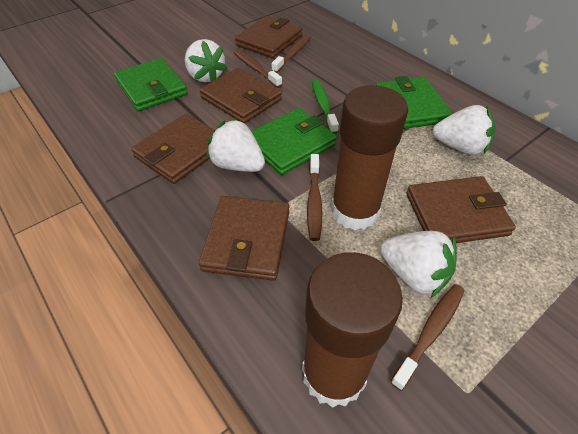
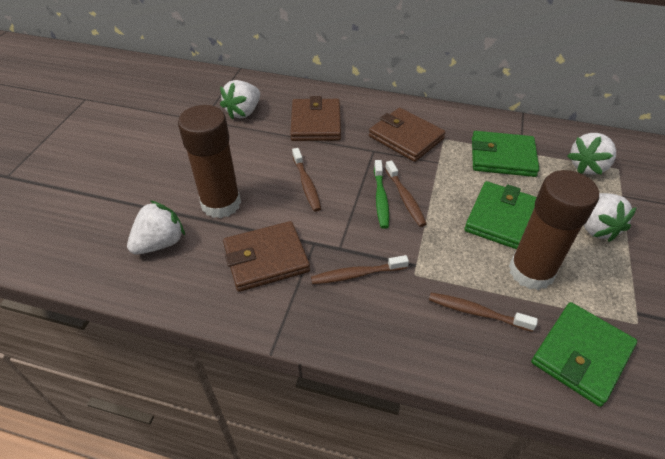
brown wallet: 5 -> 3

